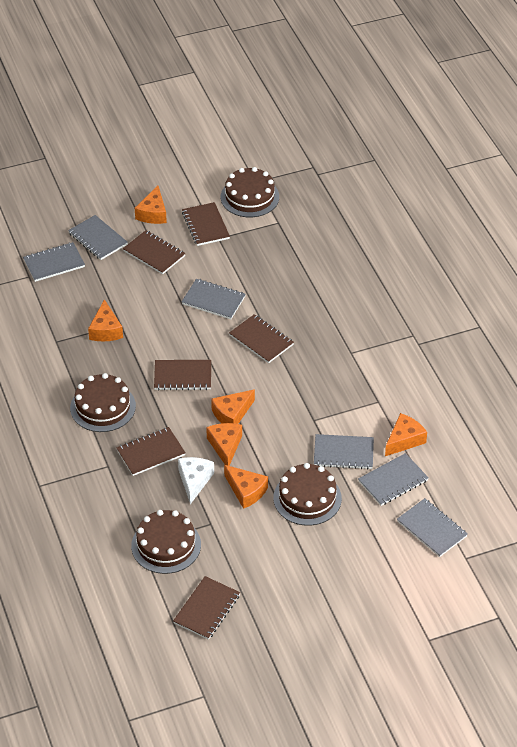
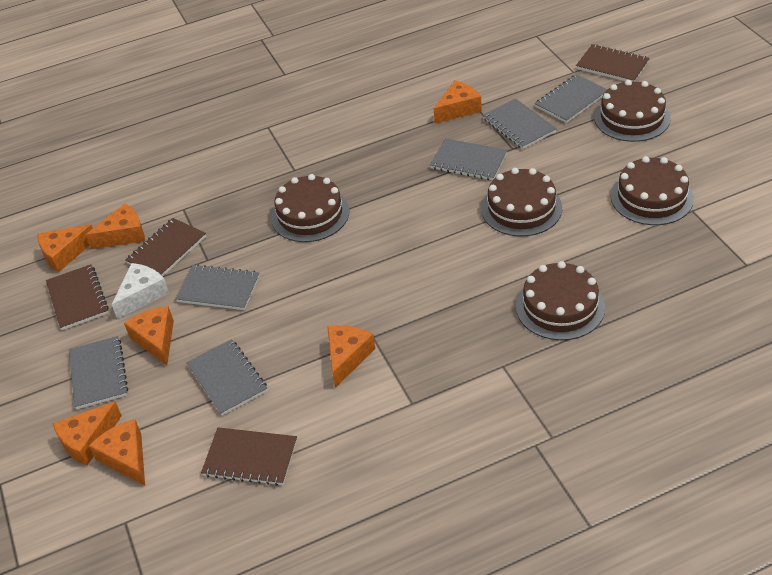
brown cake: 4 -> 5
brown notebook: 6 -> 4
orange cheese: 6 -> 7

